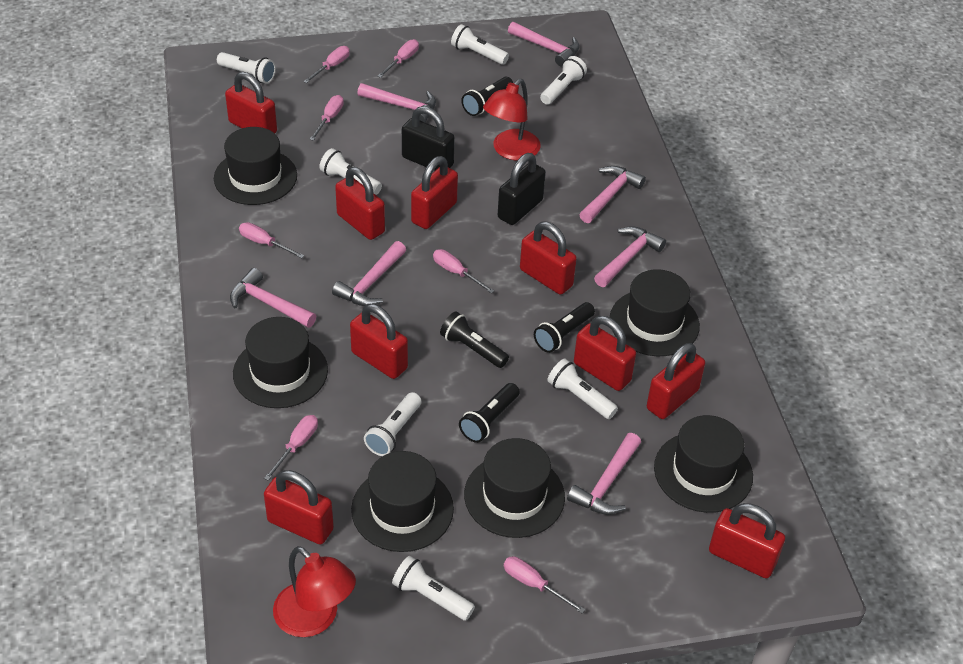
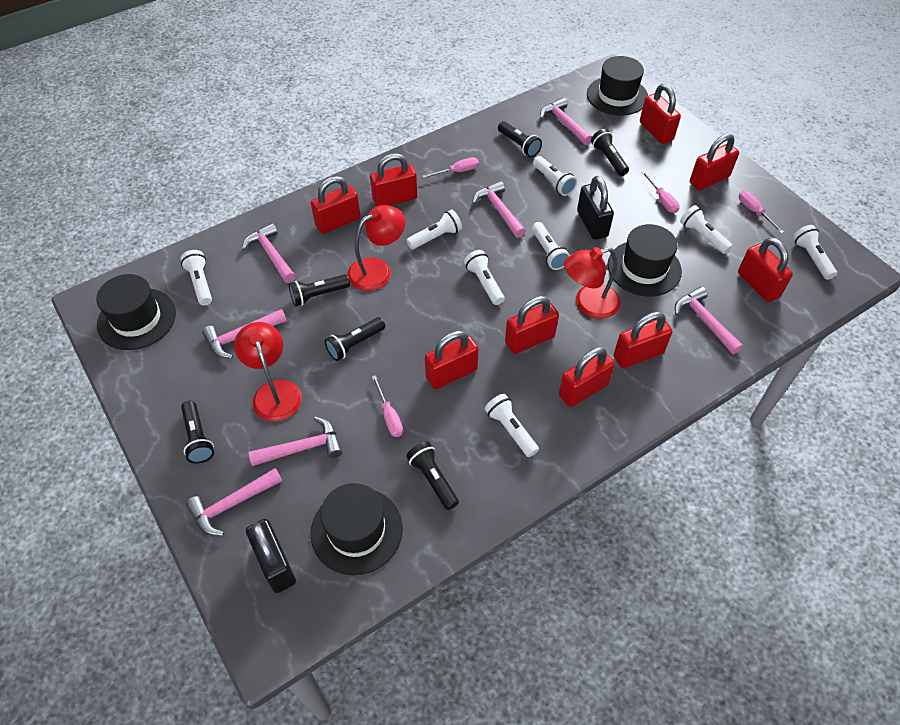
black flashlight: 4 -> 6
black hat: 6 -> 4
pink screwdriver: 7 -> 4
red lamp: 2 -> 3
white flashlight: 7 -> 8

